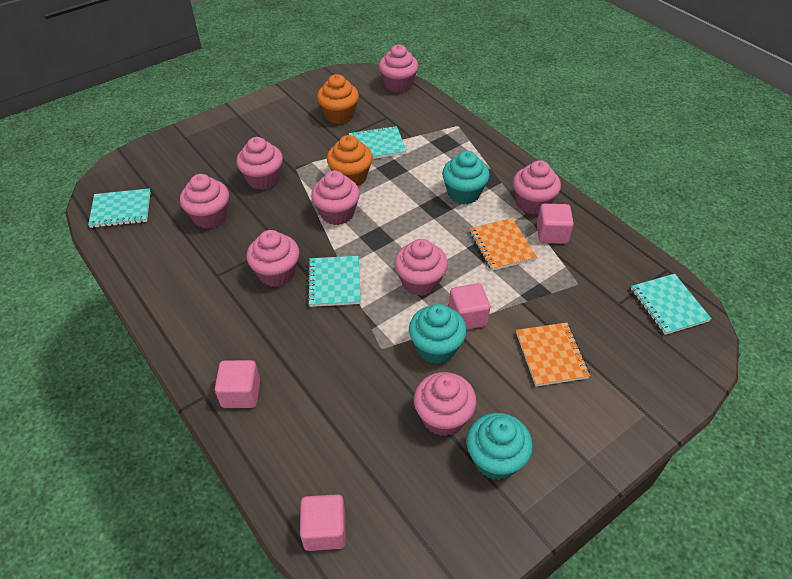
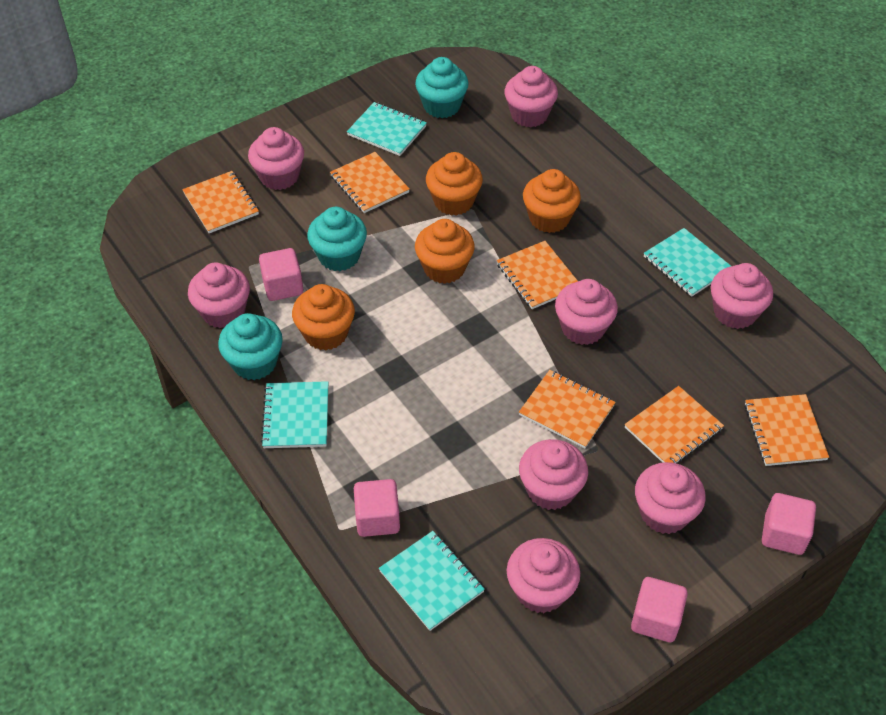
orange cupcake: 2 -> 4
orange notebook: 2 -> 6

